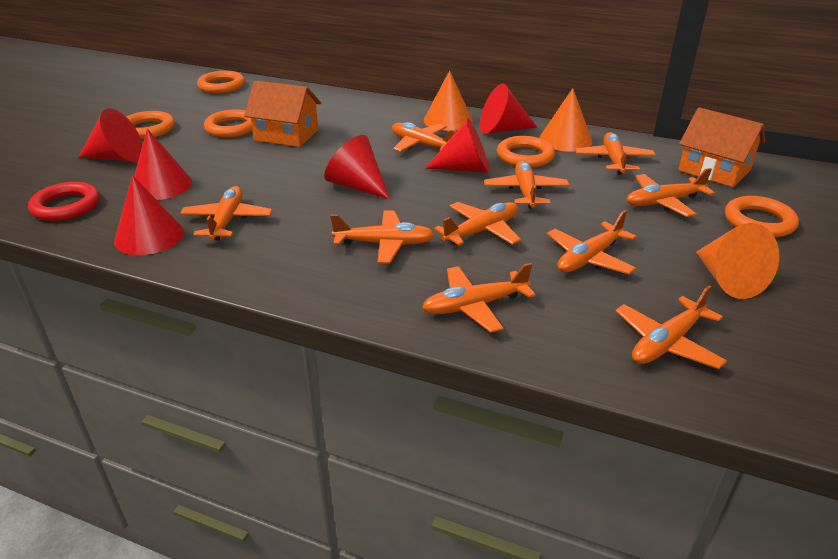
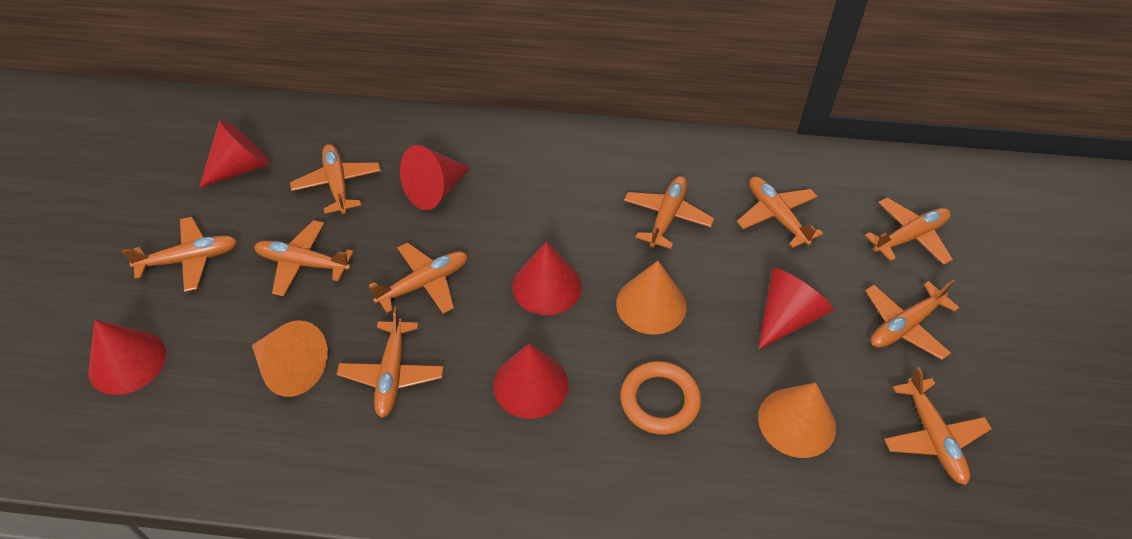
orange house: 2 -> 0
orange ring: 5 -> 1
red ring: 1 -> 0

